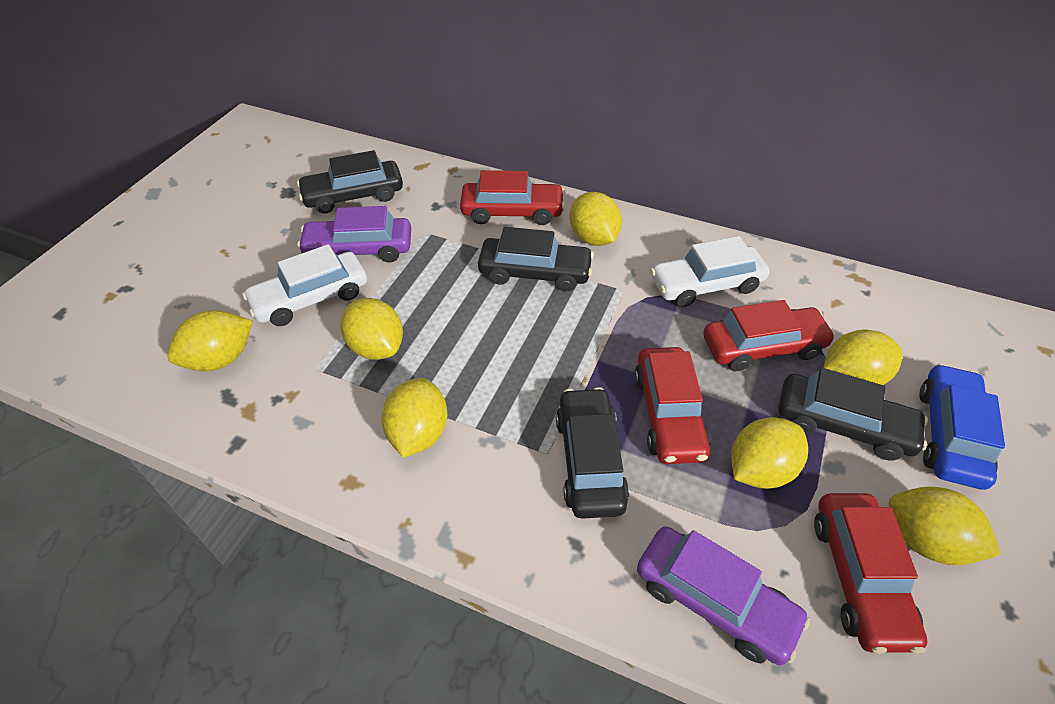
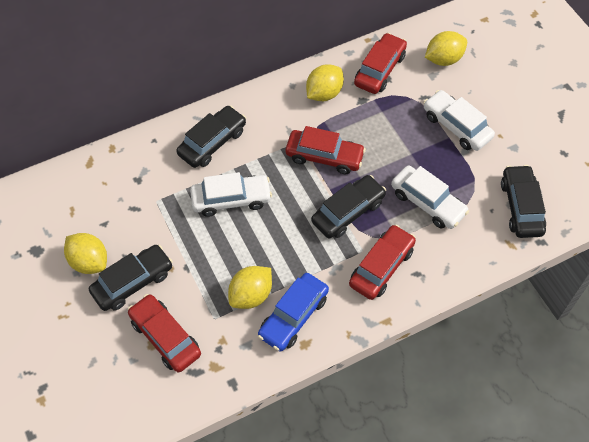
purple car: 2 -> 0
white car: 2 -> 3
yellow lemon: 7 -> 4

